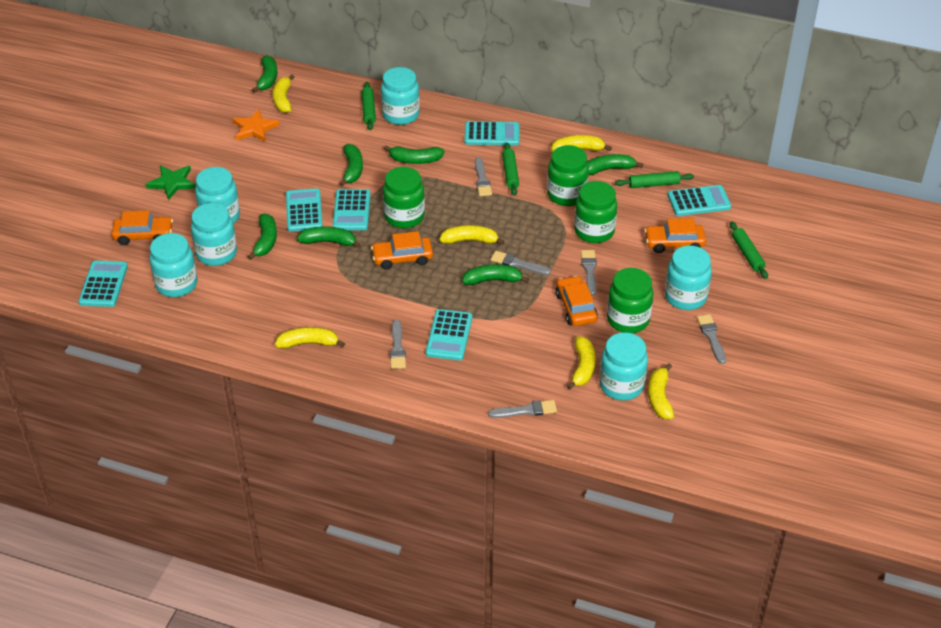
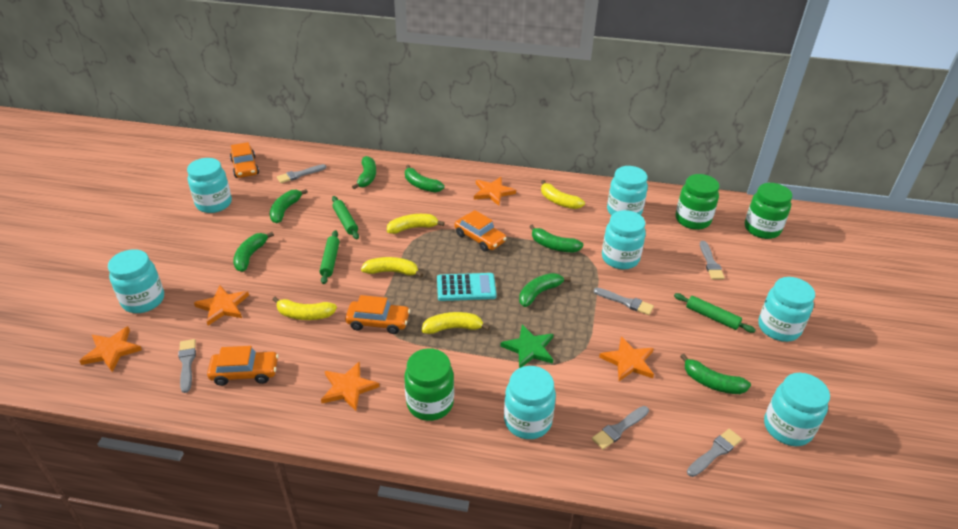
green jar: 4 -> 3
green rolling pin: 4 -> 3
orange star: 1 -> 5
turquoise calculator: 6 -> 1
turquoise jar: 6 -> 7
yellow banana: 6 -> 5

